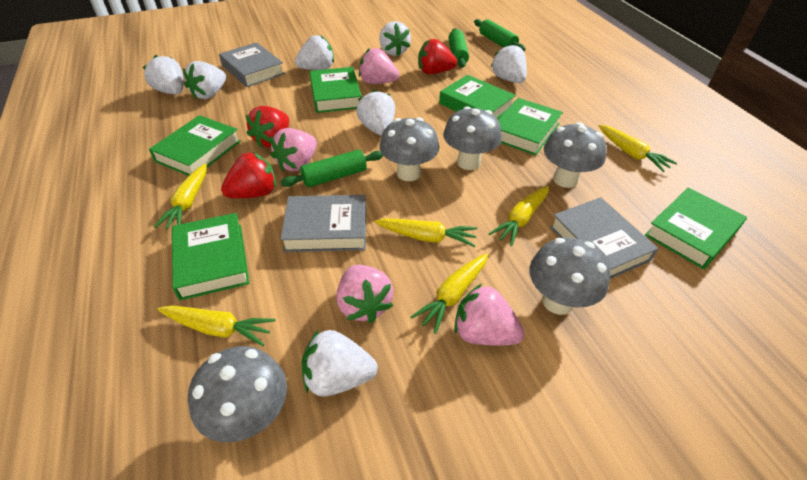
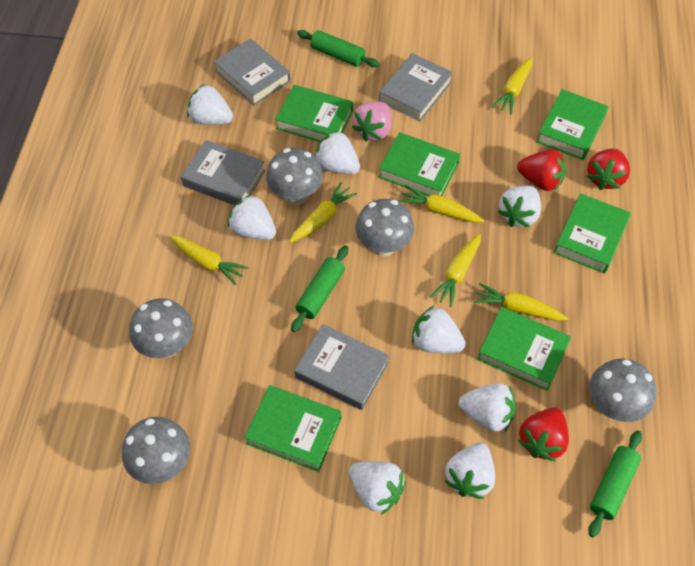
grey book: 3 -> 4
pink strawberry: 4 -> 1
white strawberry: 7 -> 8

